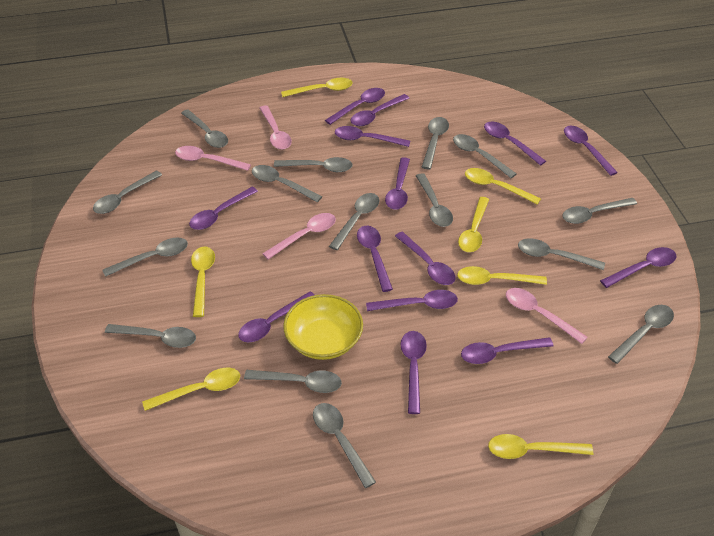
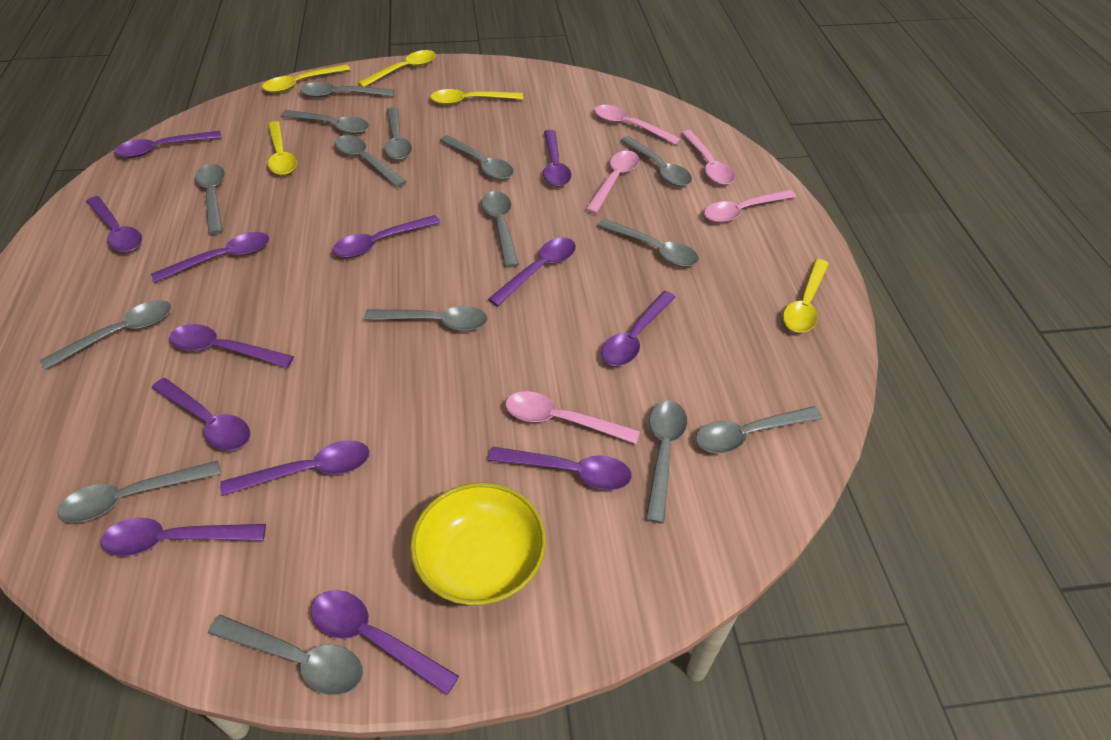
pink spoon: 4 -> 5
purple spoon: 14 -> 13
yellow spoon: 7 -> 5

